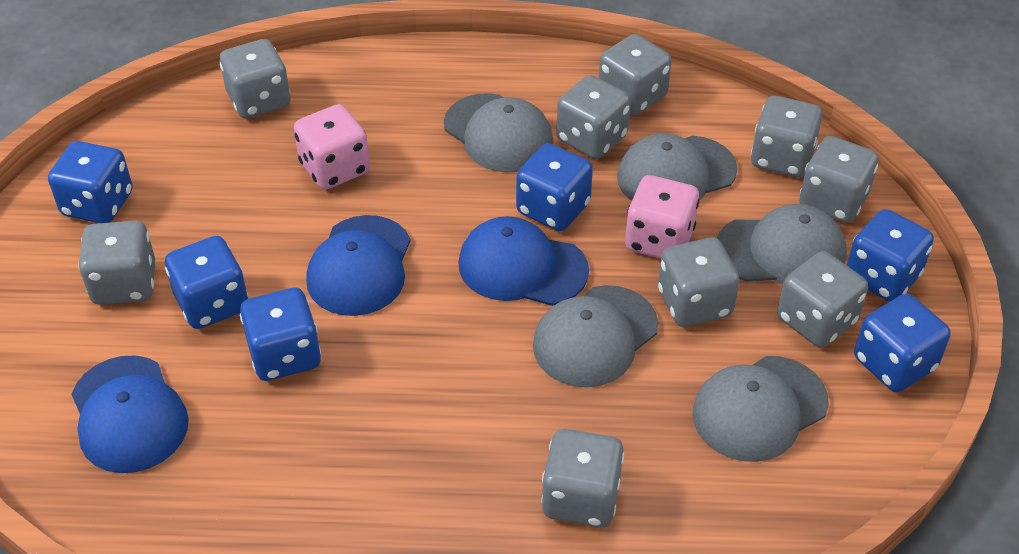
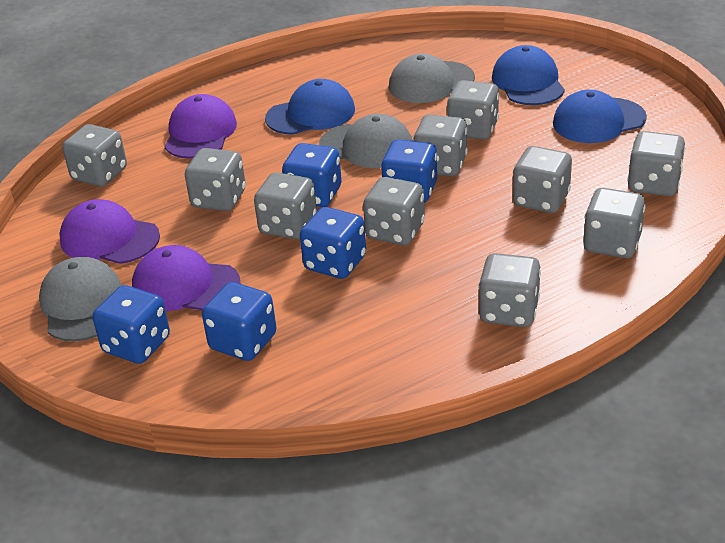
blue dice: 6 -> 5
grey cap: 5 -> 3
grey dice: 9 -> 10
pink dice: 2 -> 0
purple cap: 0 -> 3

